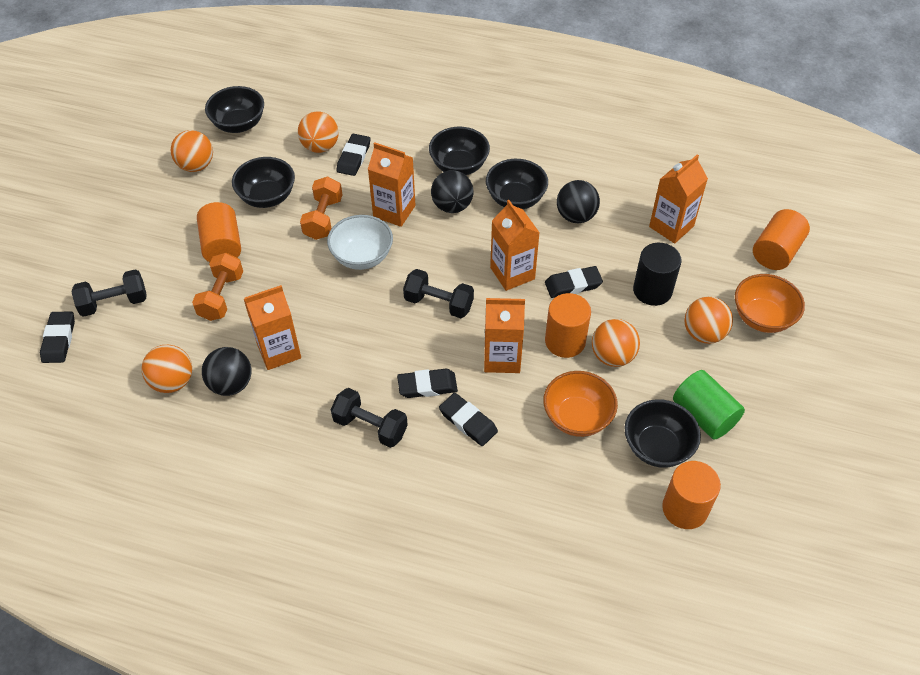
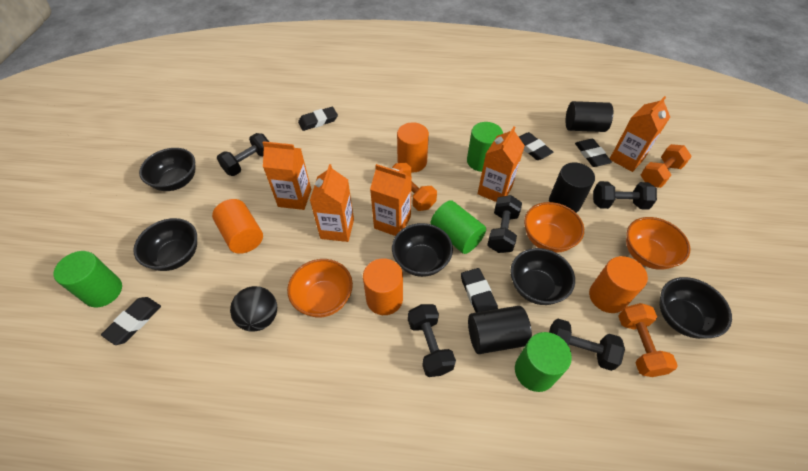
black ball: 3 -> 1
black cylinder: 1 -> 3
black dumbbell: 3 -> 5
green cylinder: 1 -> 4
orange ball: 5 -> 0
orange bowl: 2 -> 3
orange dumbbell: 2 -> 3
white bowl: 1 -> 0

